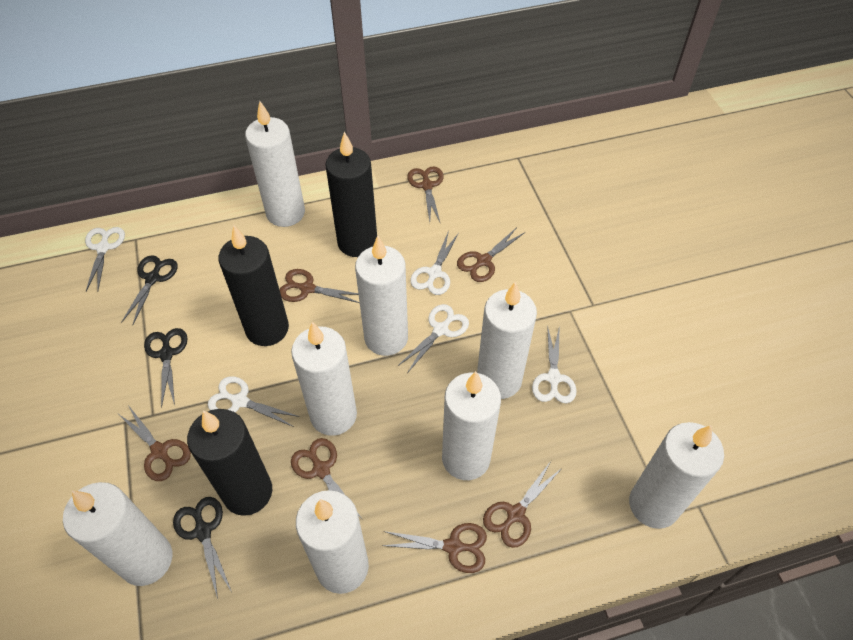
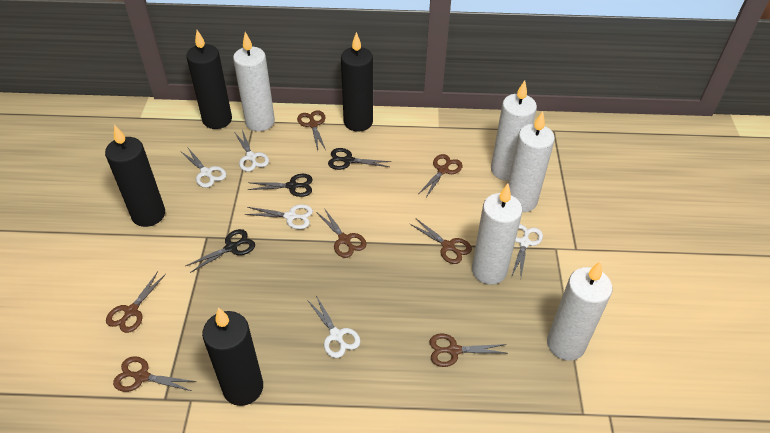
black candle: 3 -> 4
white candle: 8 -> 5

